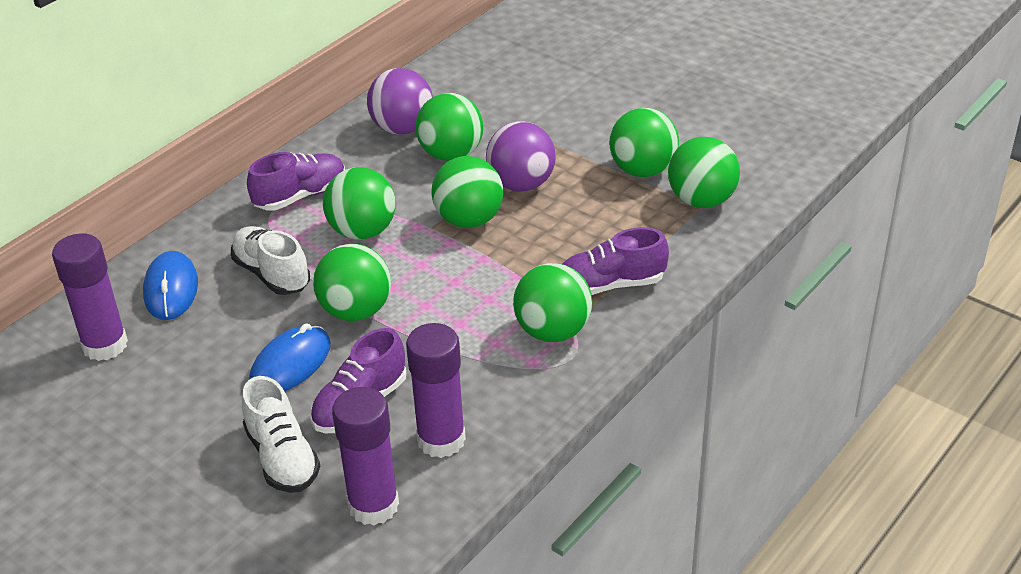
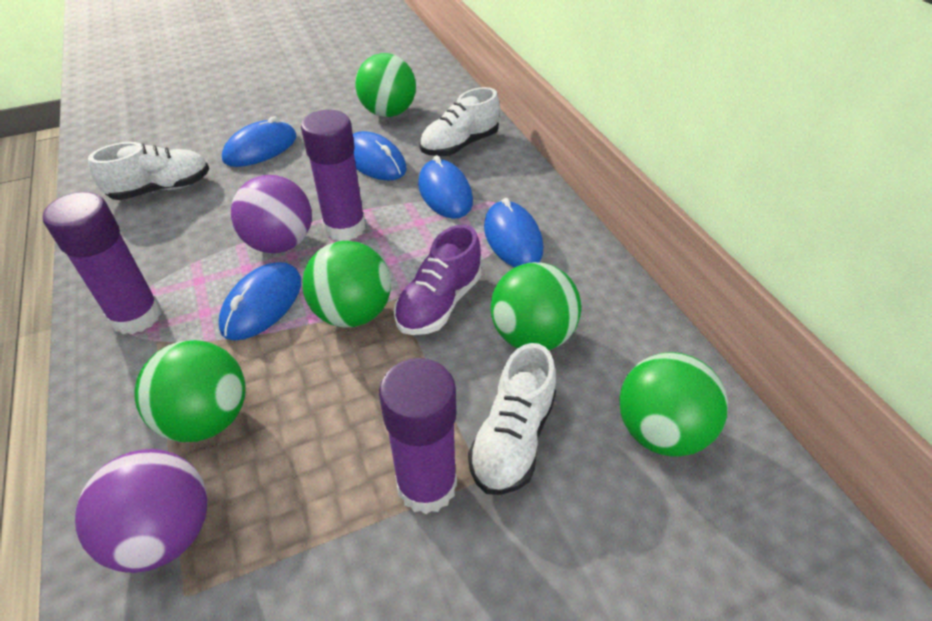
blue mouse: 2 -> 5
green ball: 7 -> 5
purple shoe: 3 -> 1
white shoe: 2 -> 3

